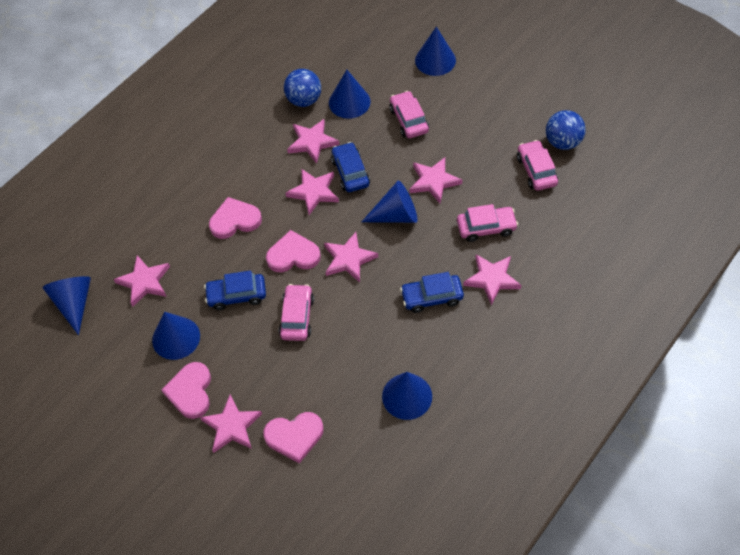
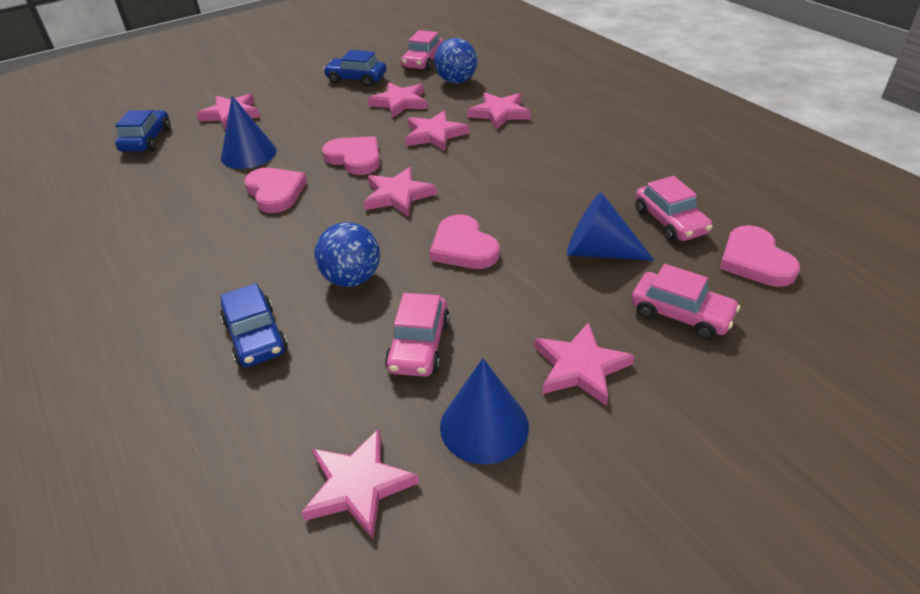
blue cone: 6 -> 3

